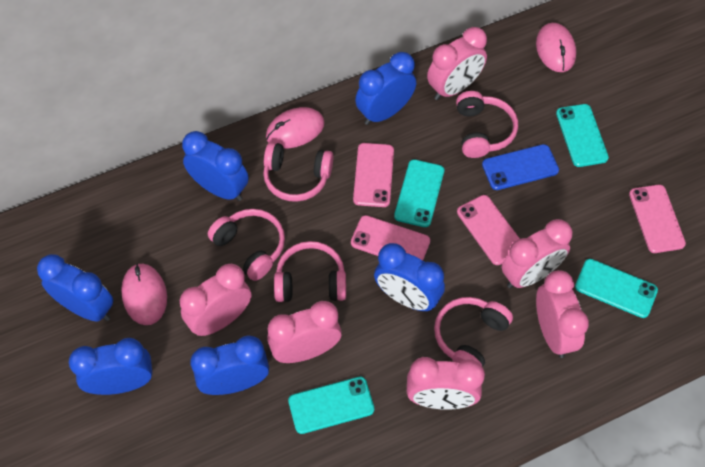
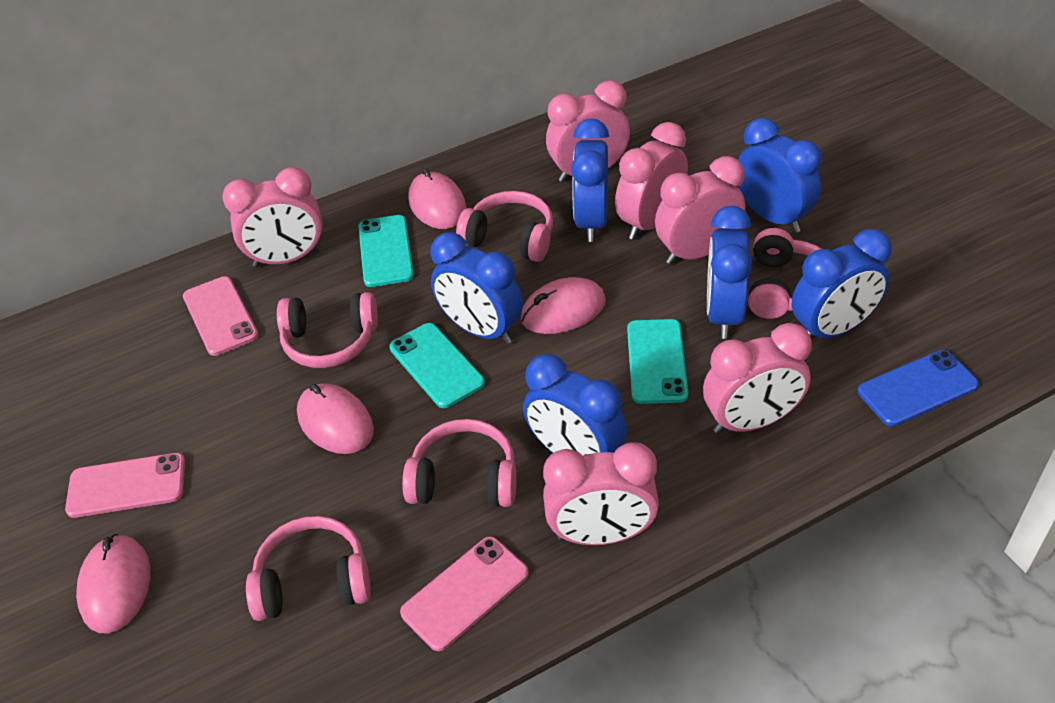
pink mouse: 3 -> 4
pink phone: 4 -> 3
turquoise phone: 4 -> 3

